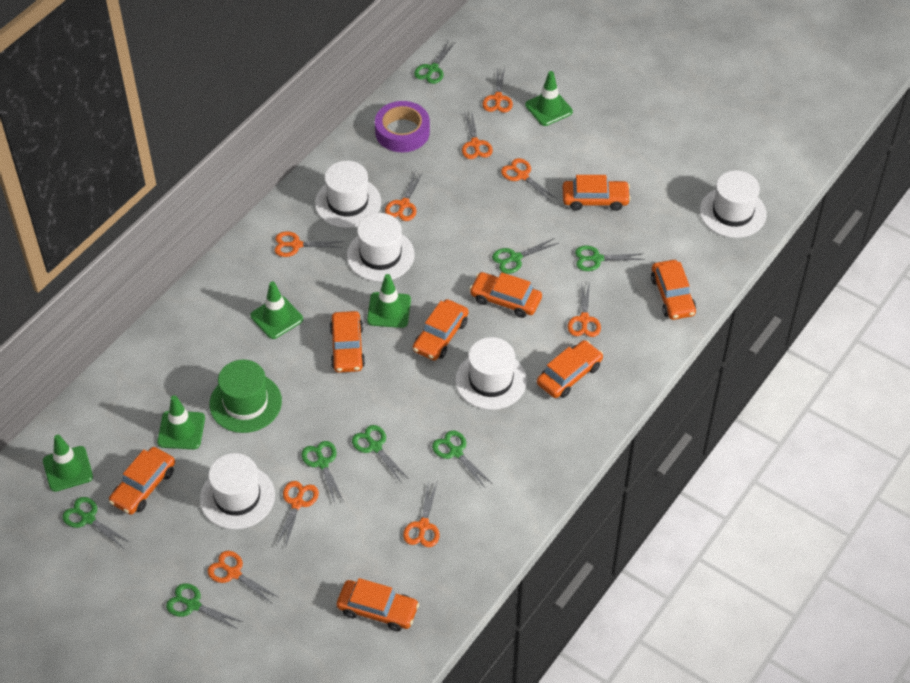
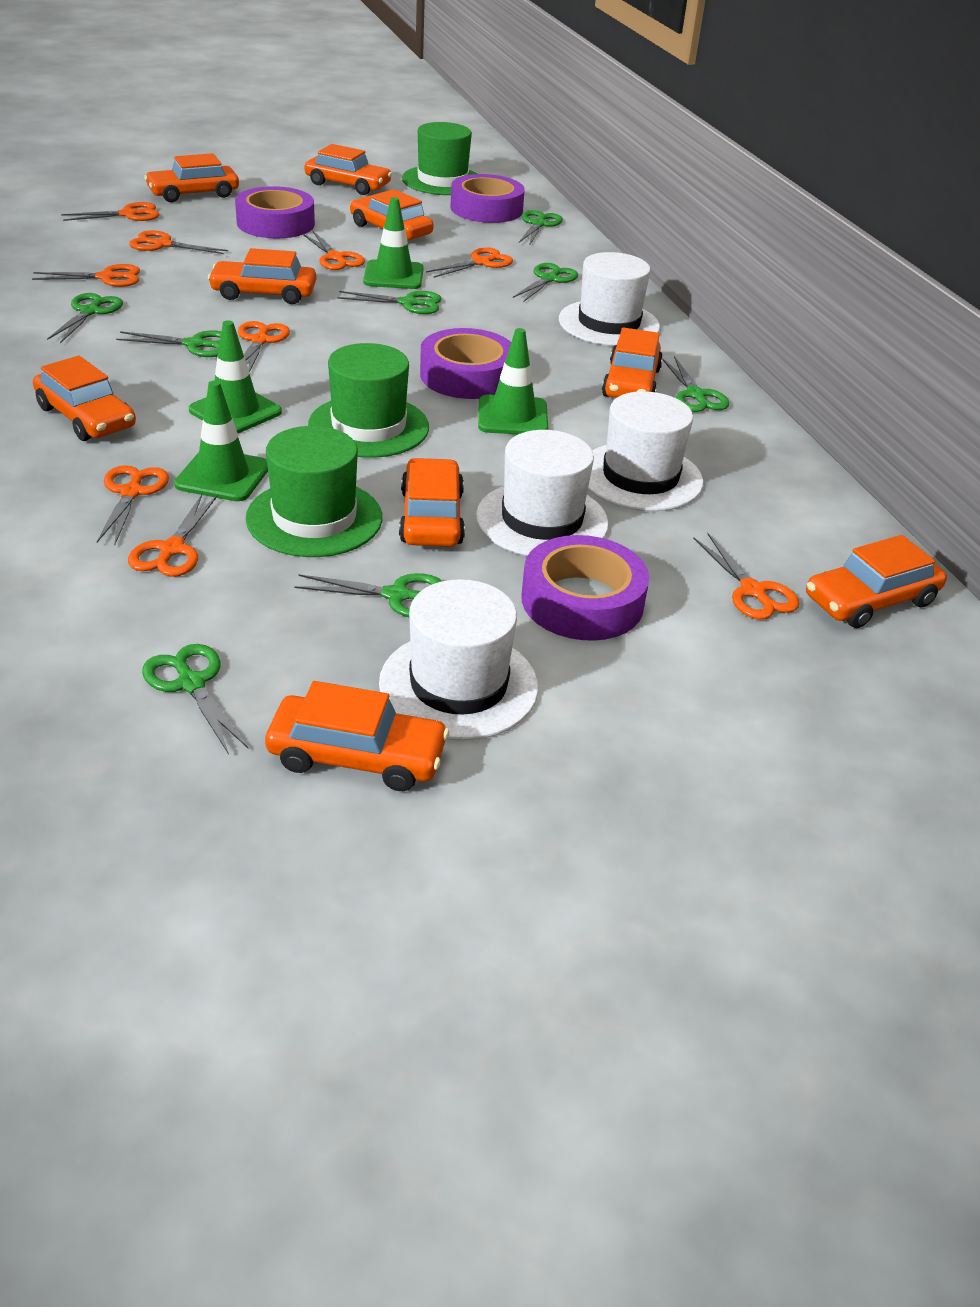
green hat: 1 -> 3
green traffic cone: 5 -> 4
orange car: 8 -> 9
purple tape: 1 -> 4
white hat: 5 -> 4

